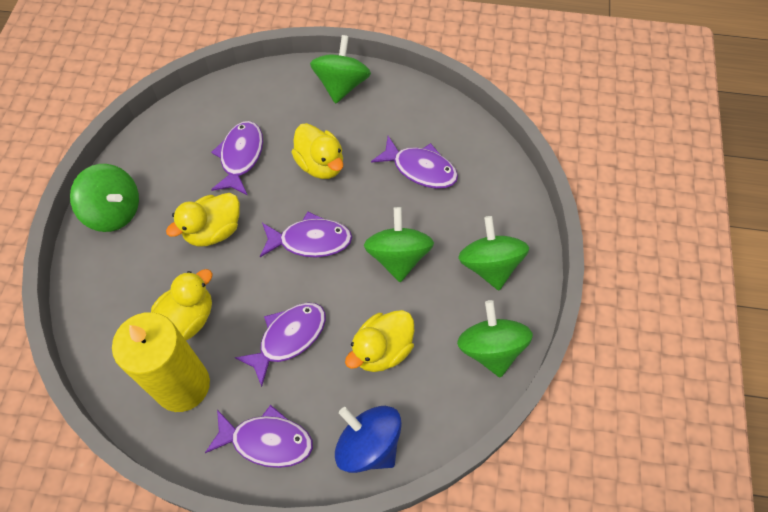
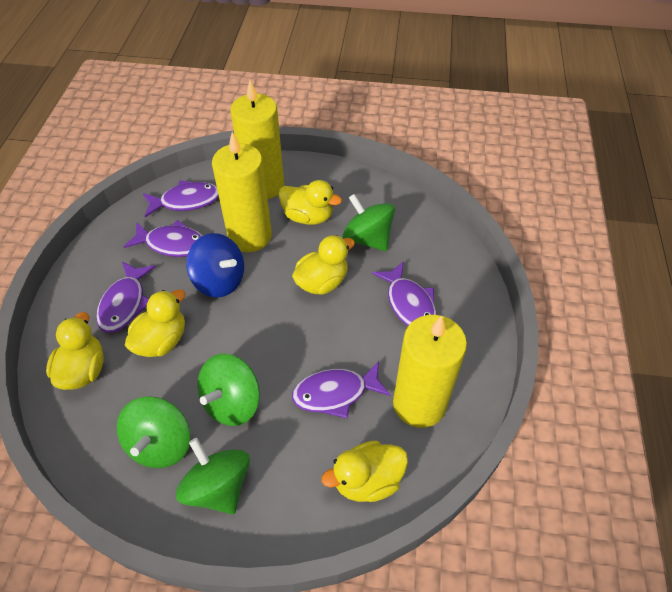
green spinning top: 5 -> 4
yellow candle: 1 -> 3
yellow duck: 4 -> 5

